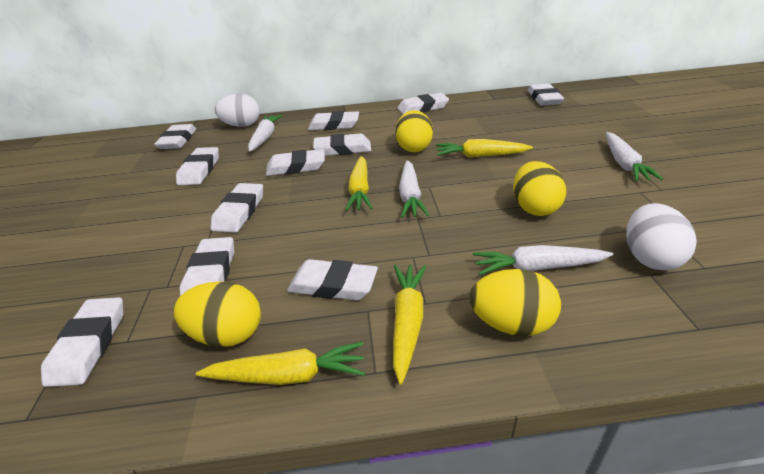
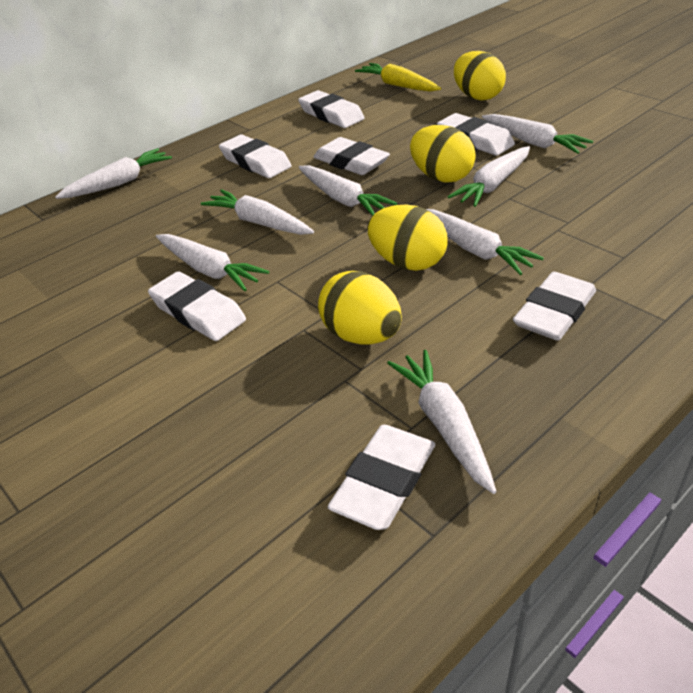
white carrot: 4 -> 8
white egg: 2 -> 0
white eraser: 11 -> 7
yellow carrot: 4 -> 1

